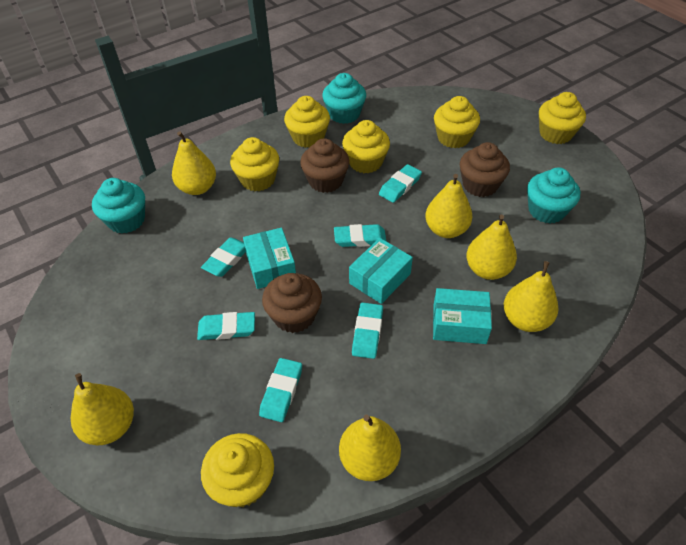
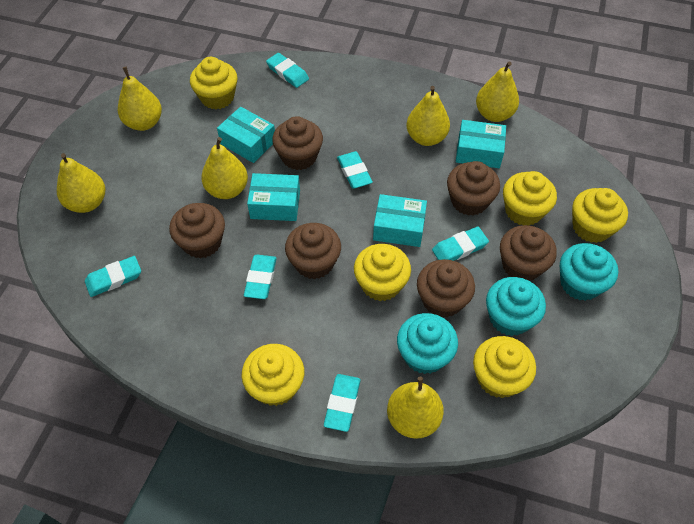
brown cupcake: 3 -> 6
turquoise box: 3 -> 4

